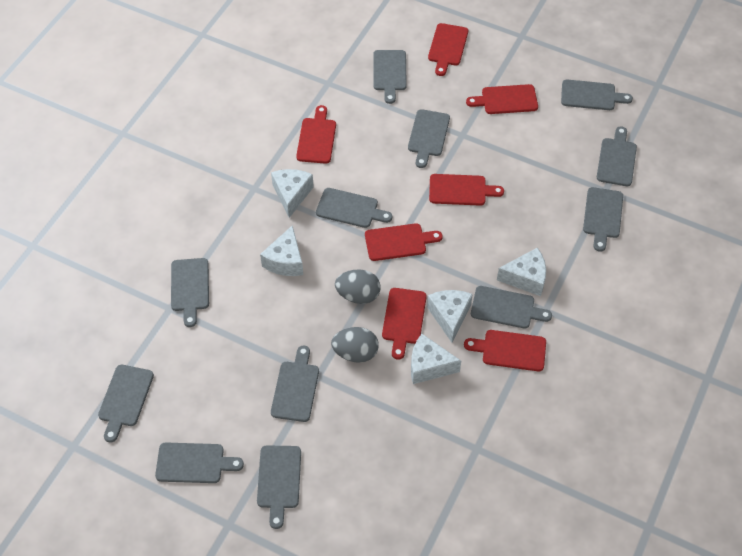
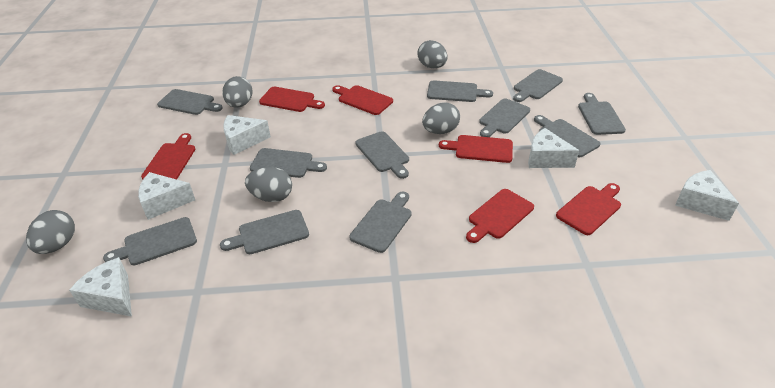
grey cutting board: 12 -> 11
grey egg: 2 -> 5
red cutting board: 7 -> 6

